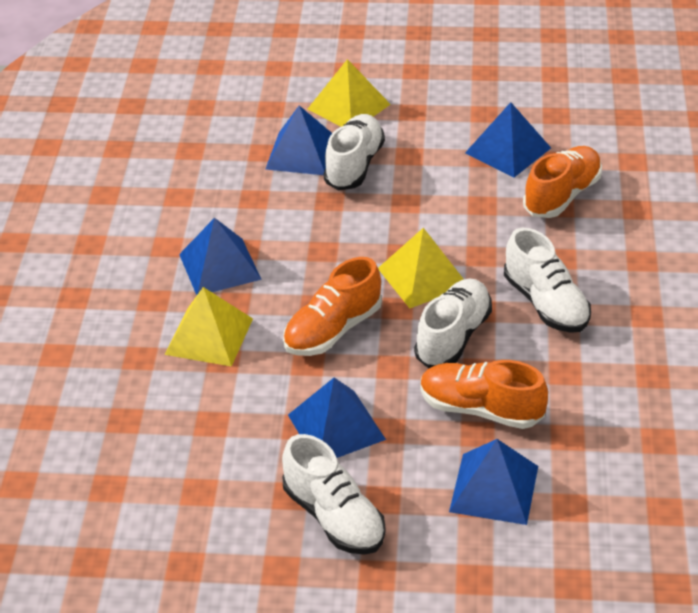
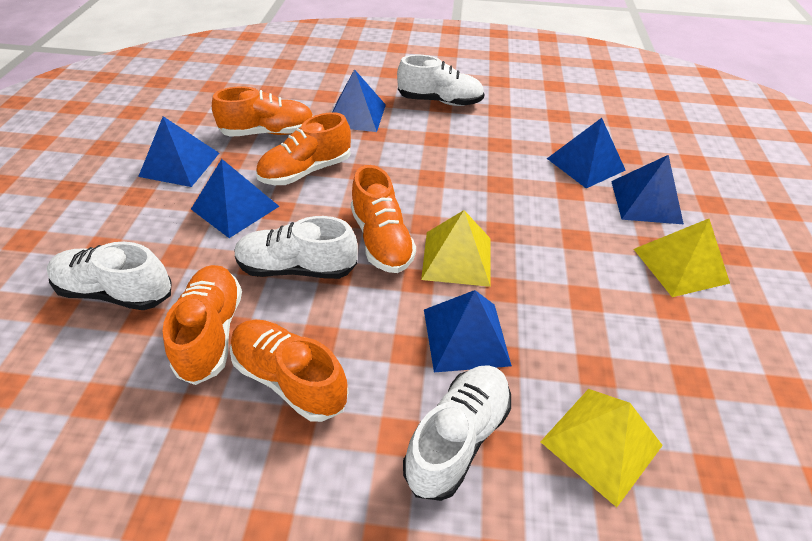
blue pyramid: 5 -> 6
orange shoe: 3 -> 5

